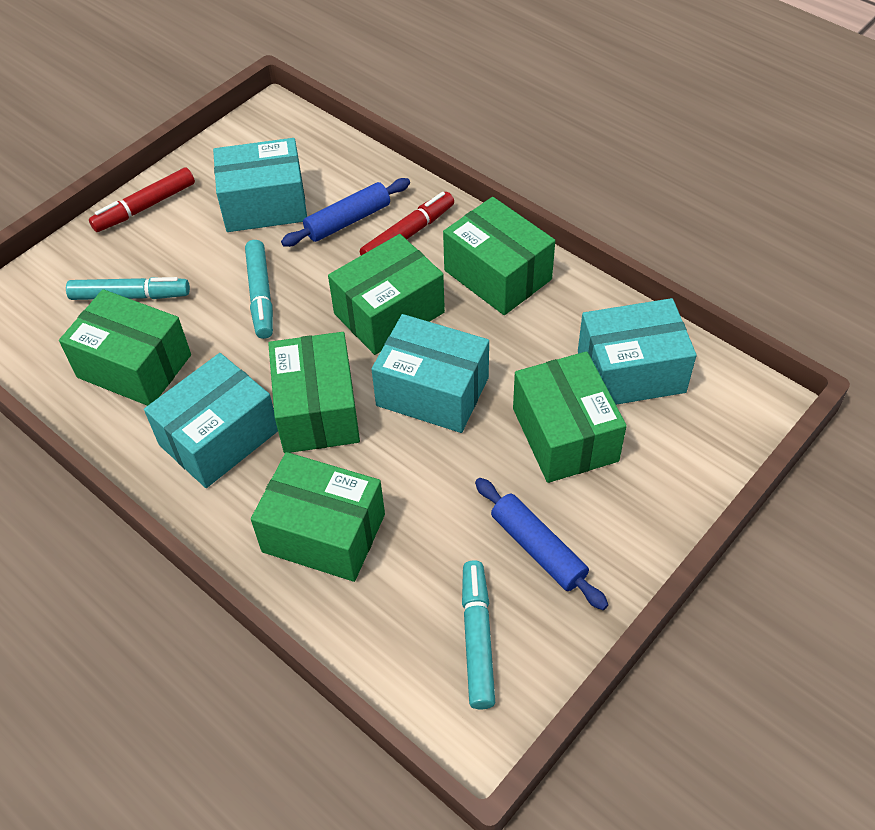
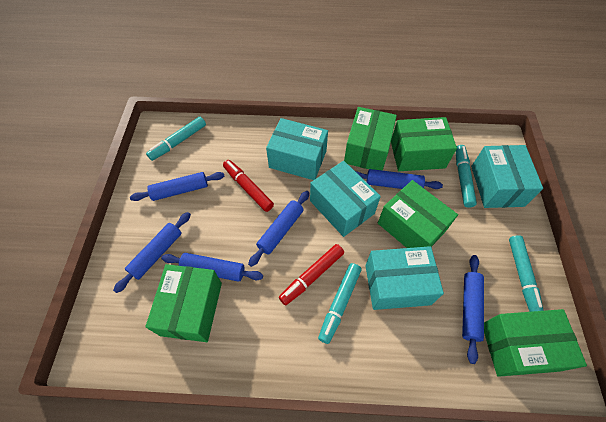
blue rolling pin: 2 -> 6
green box: 6 -> 5
turquoise marker: 3 -> 4

